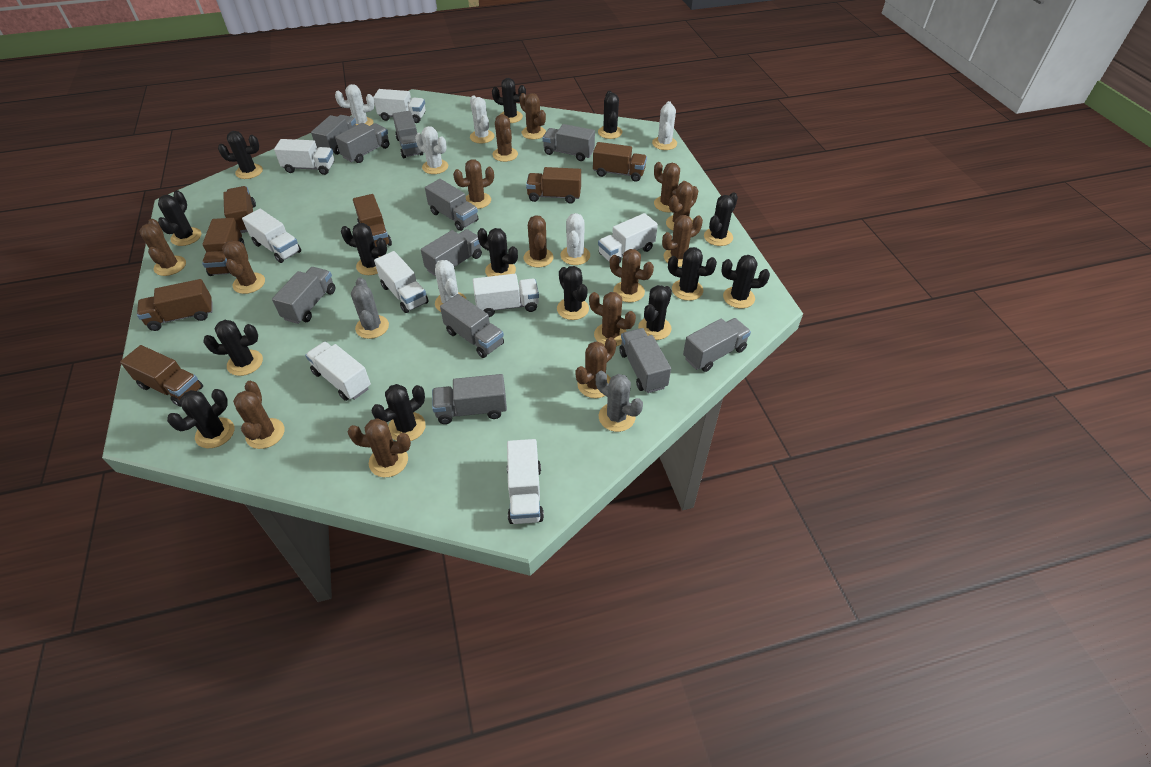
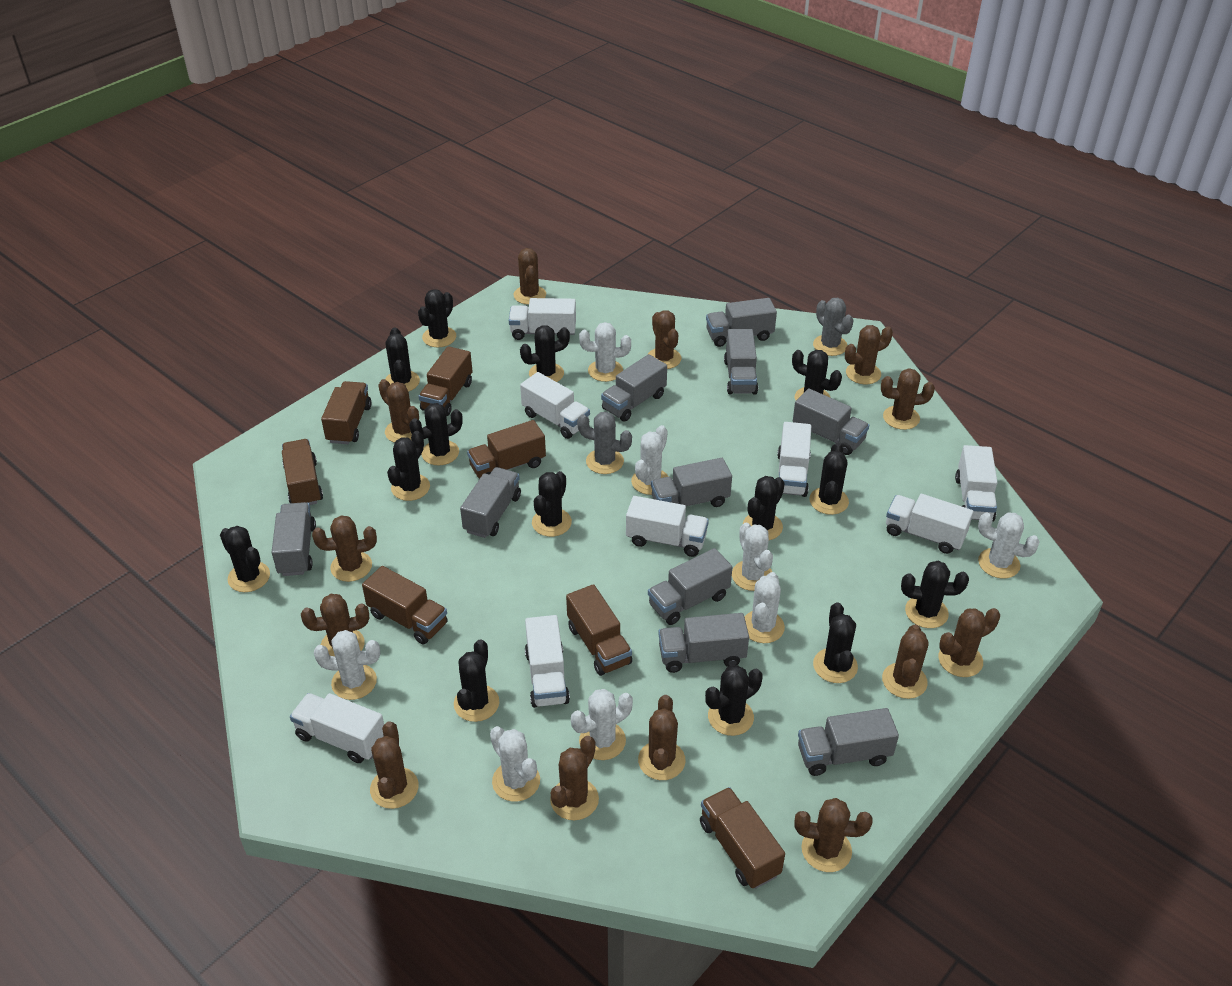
brown cactus: 14 -> 13
grey truck: 11 -> 10
white cactus: 6 -> 8

